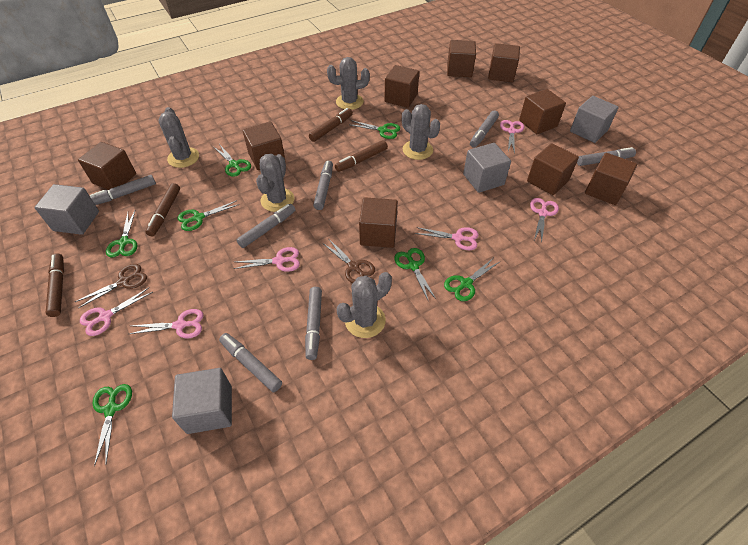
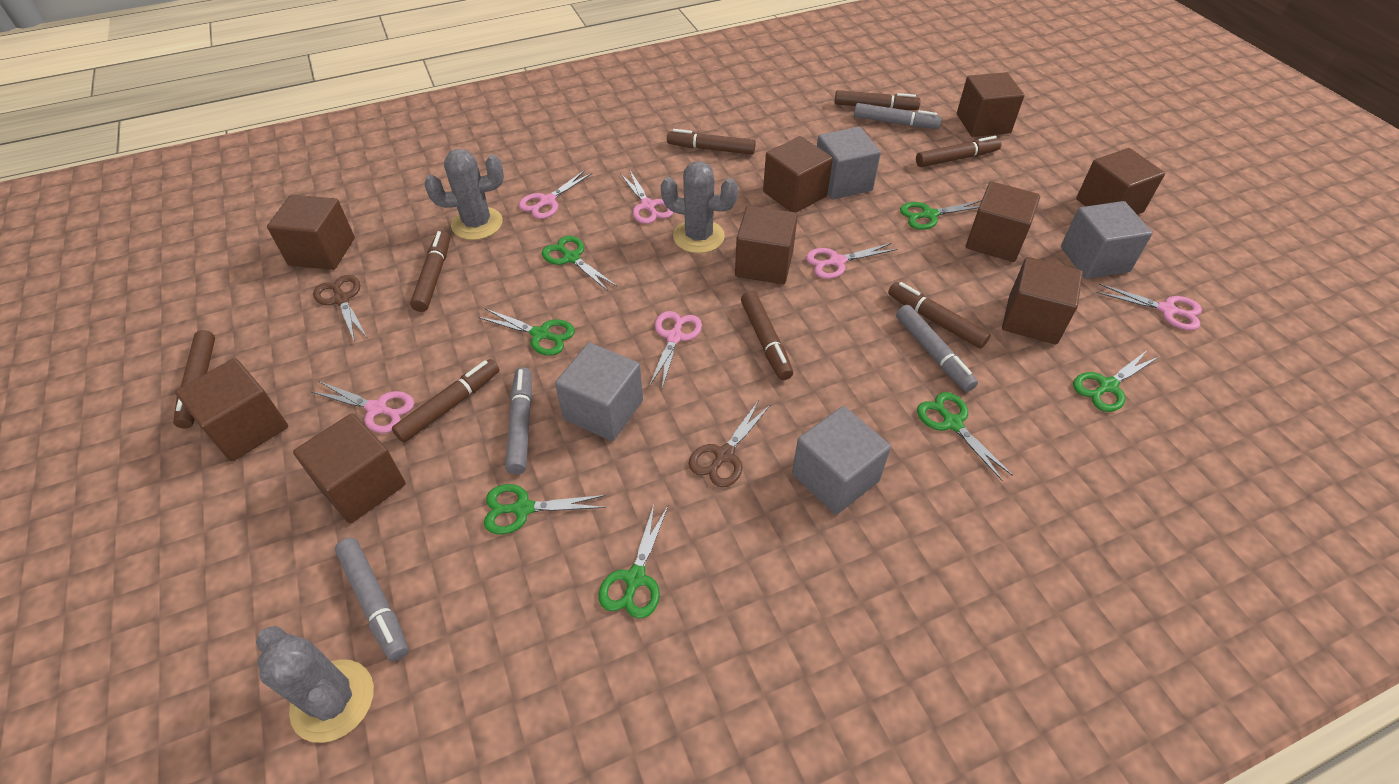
brown marker: 4 -> 8
grey cactus: 5 -> 3
grey marker: 7 -> 4

